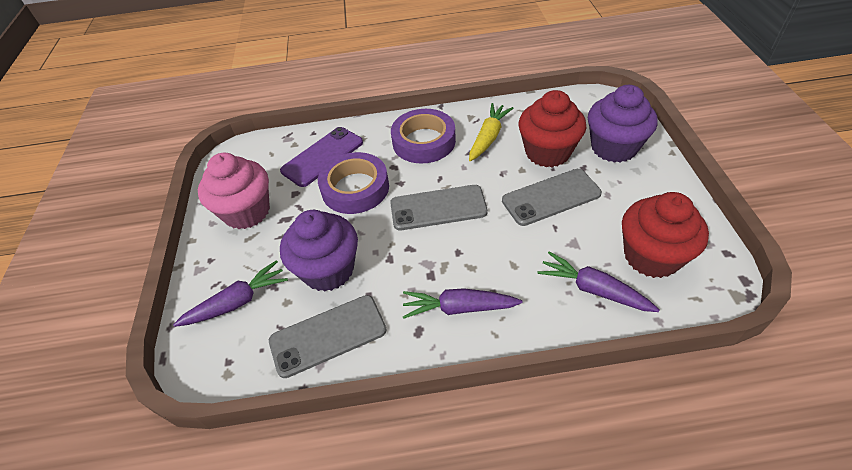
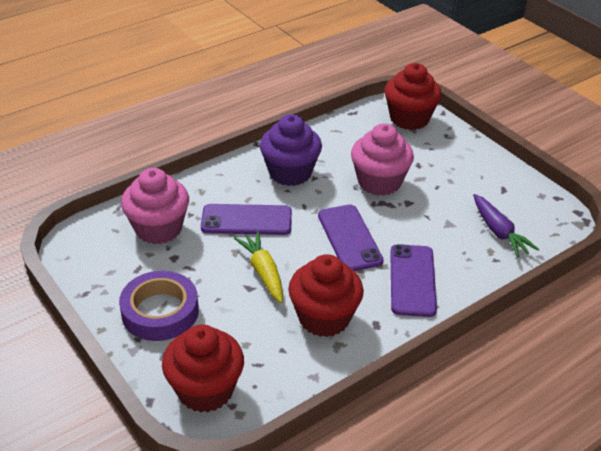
grey phone: 3 -> 0
pink cupcake: 1 -> 2
purple carrot: 3 -> 1
purple cupcake: 2 -> 1
purple phone: 1 -> 3
purple tape: 2 -> 1
red cupcake: 2 -> 3

